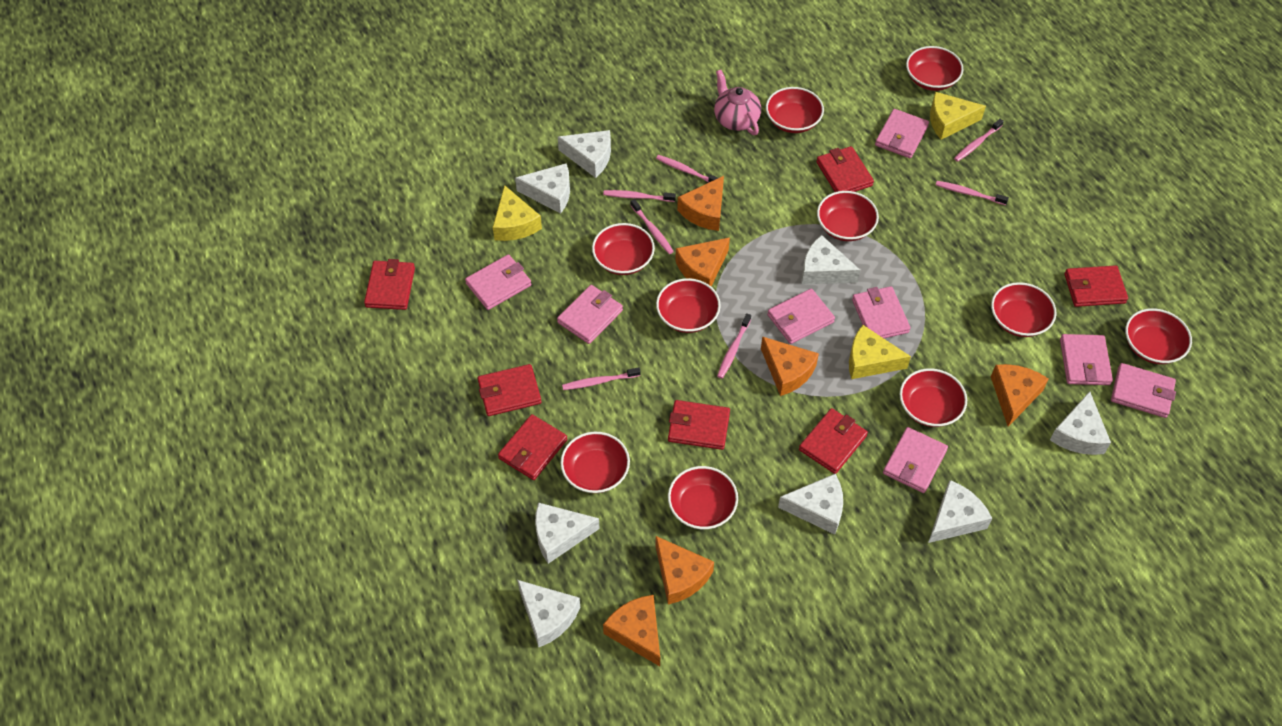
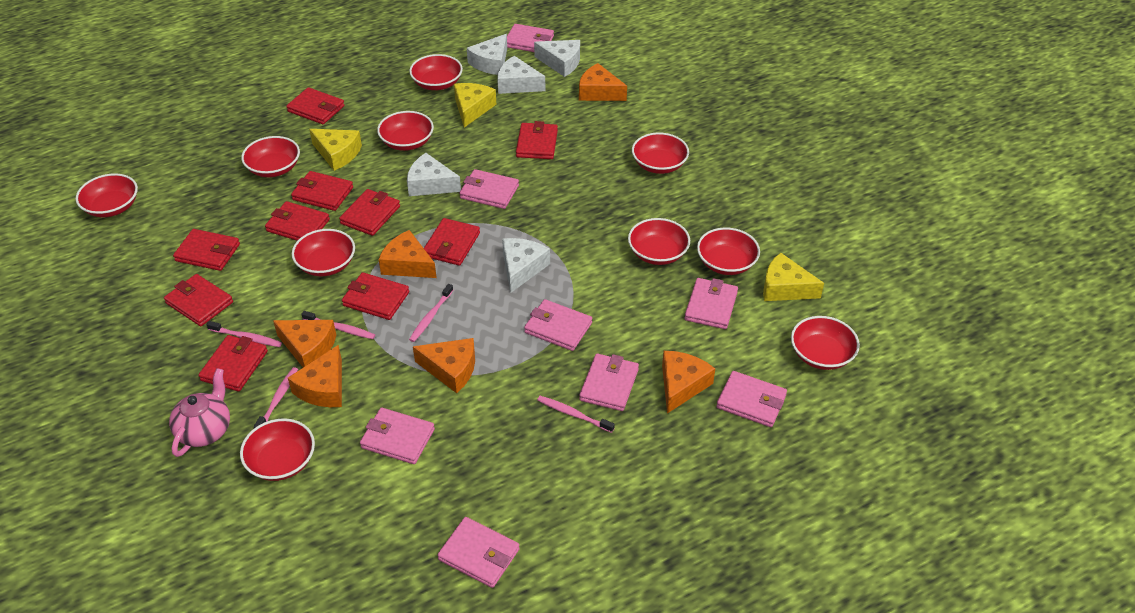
pink toothbrush: 7 -> 5
red wallet: 7 -> 10
white cheese: 8 -> 5

